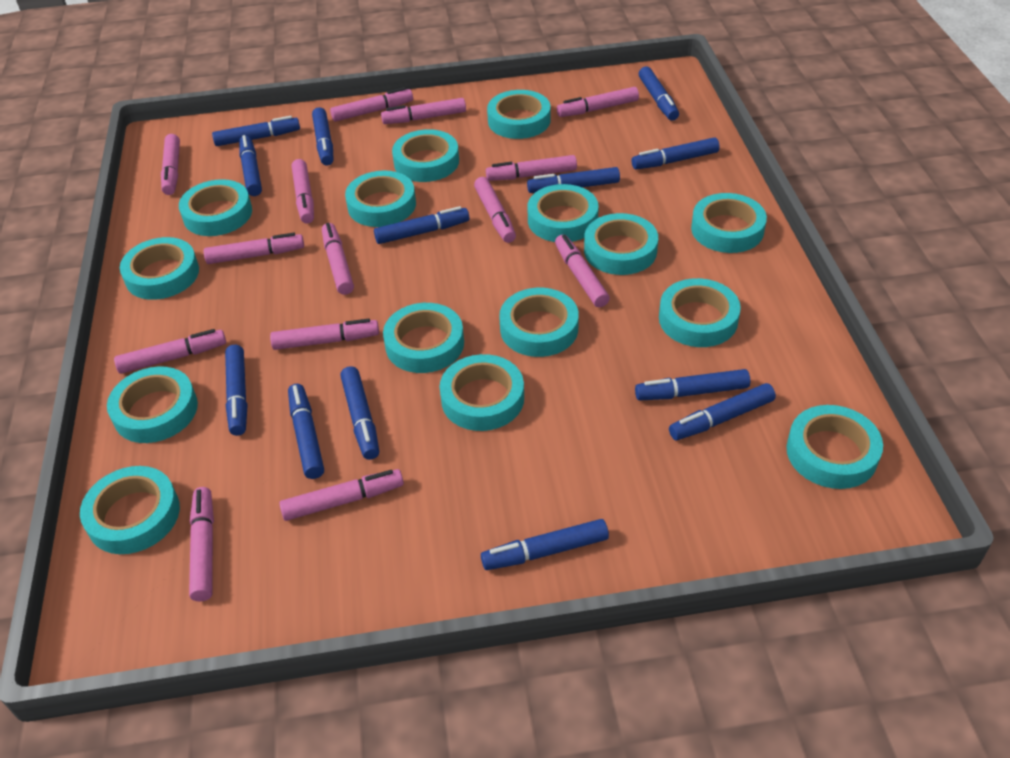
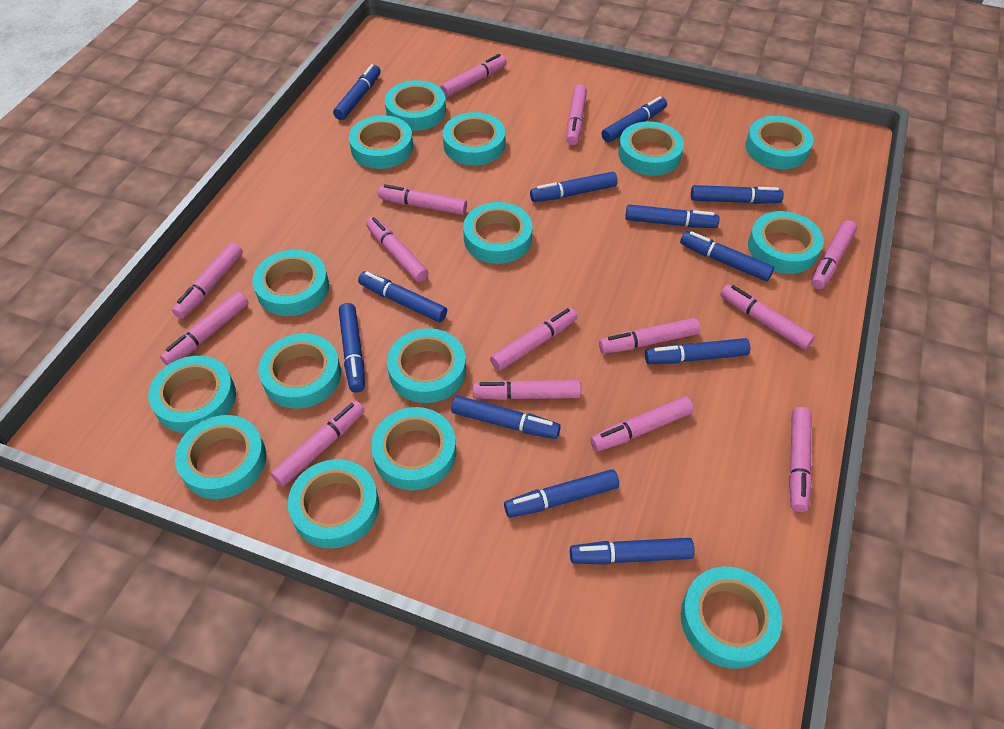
blue marker: 13 -> 12

